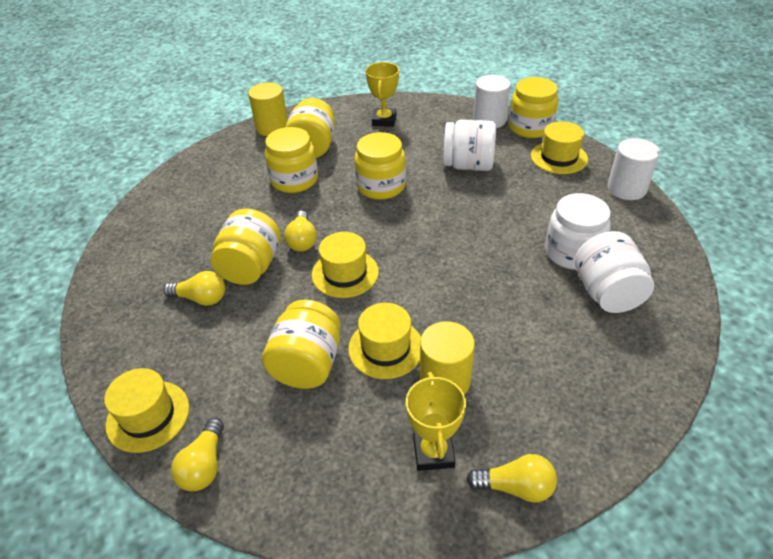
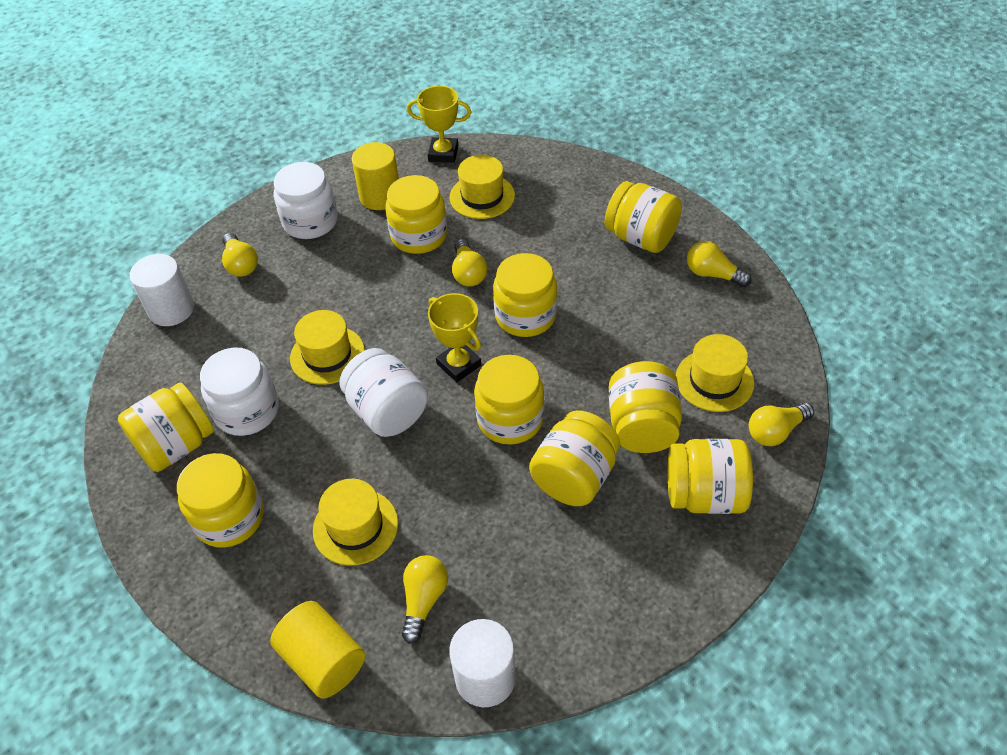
yellow jar: 6 -> 9
yellow light bulb: 4 -> 5

